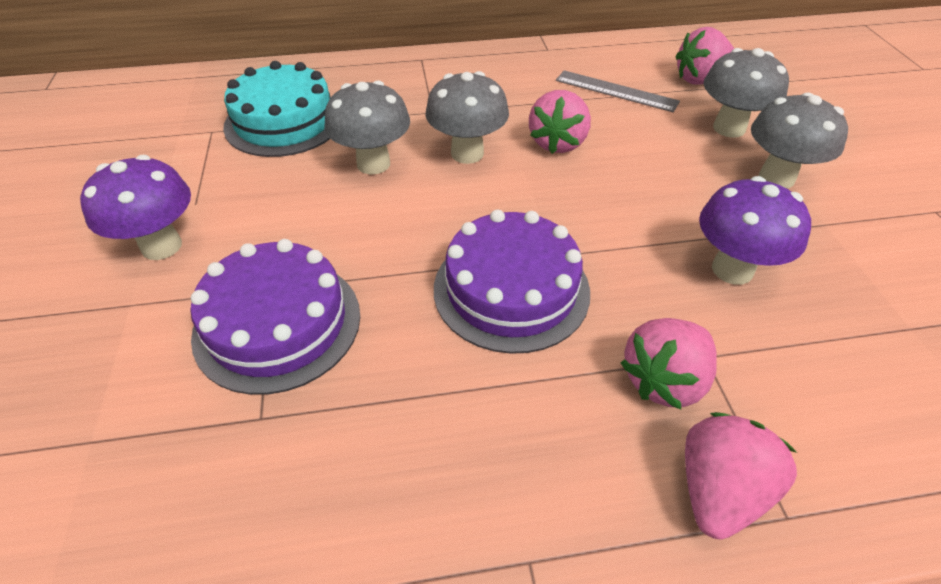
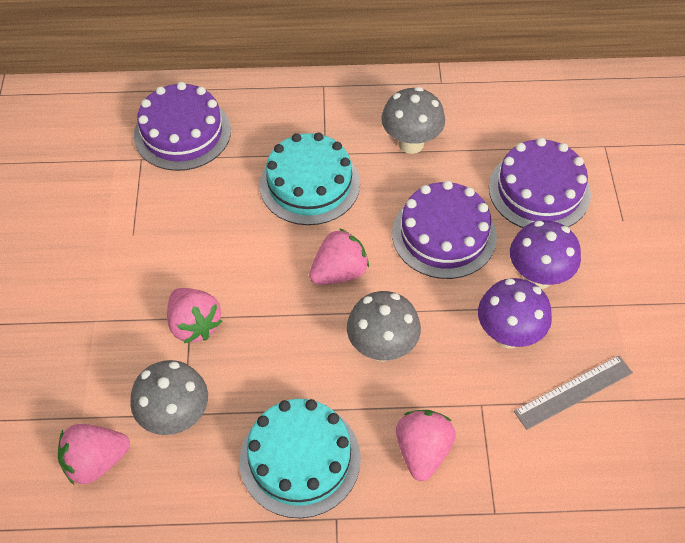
grey mushroom: 4 -> 3
purple cake: 2 -> 3
turquoise cake: 1 -> 2

